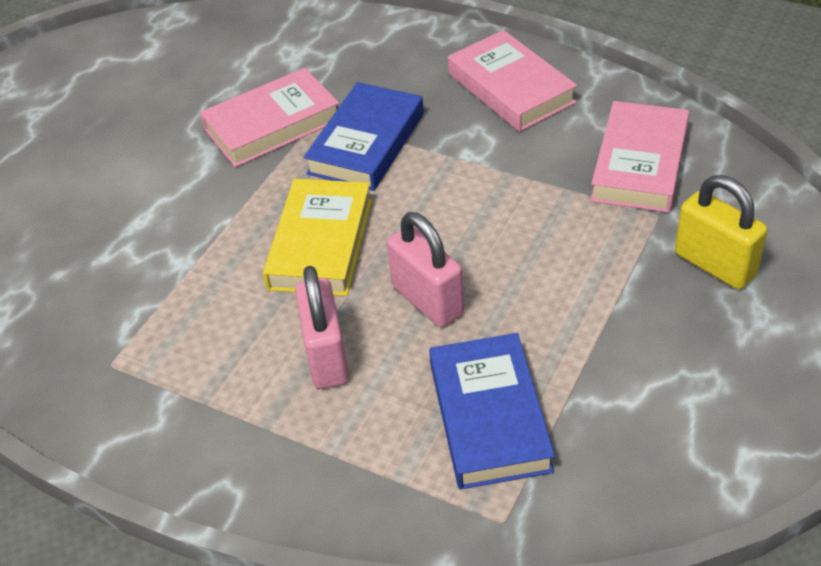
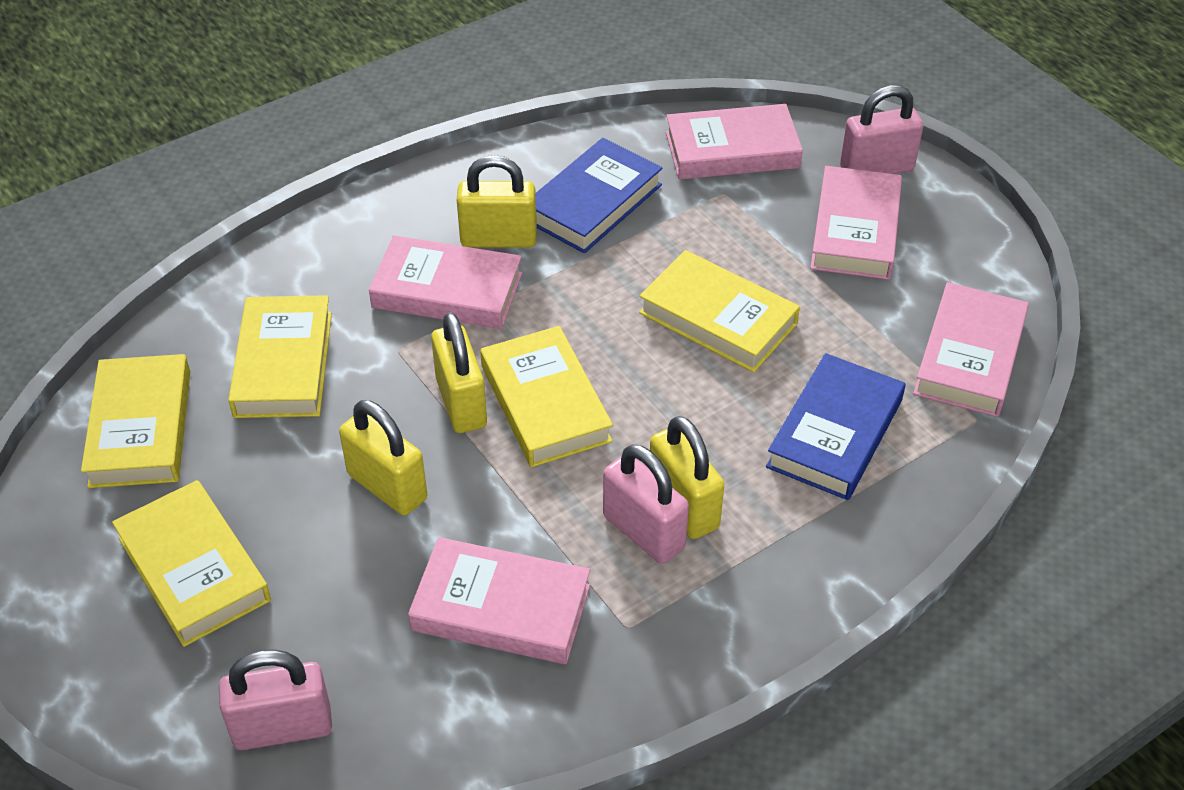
pink book: 3 -> 5
pink padlock: 2 -> 3
yellow book: 1 -> 5
yellow padlock: 1 -> 4

